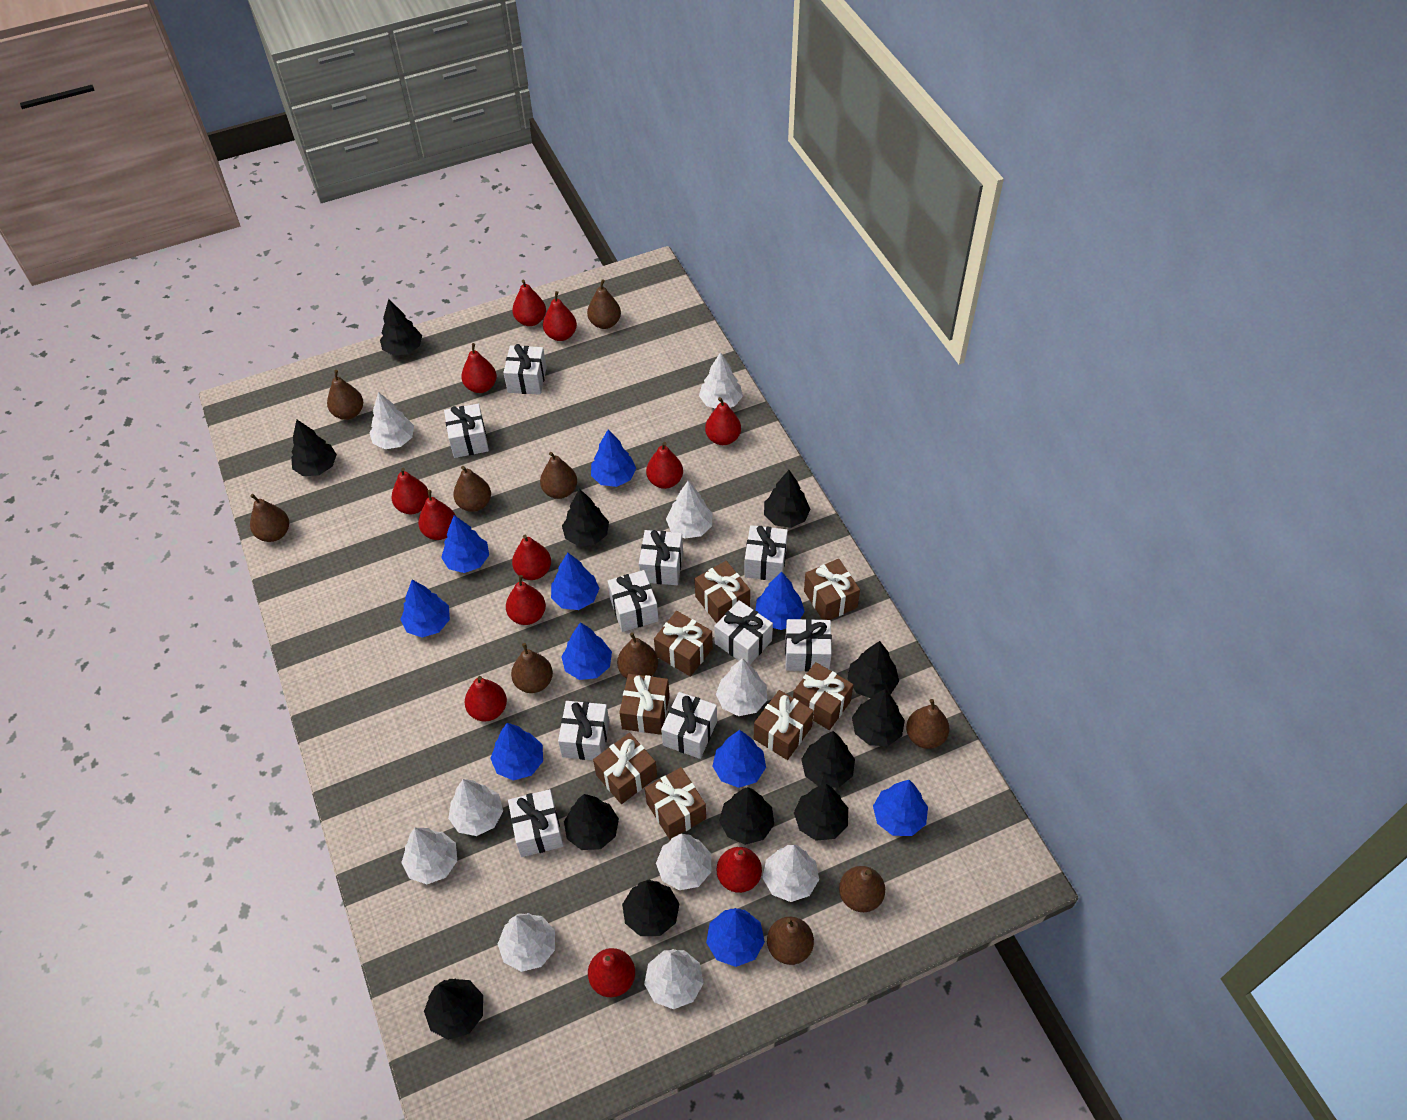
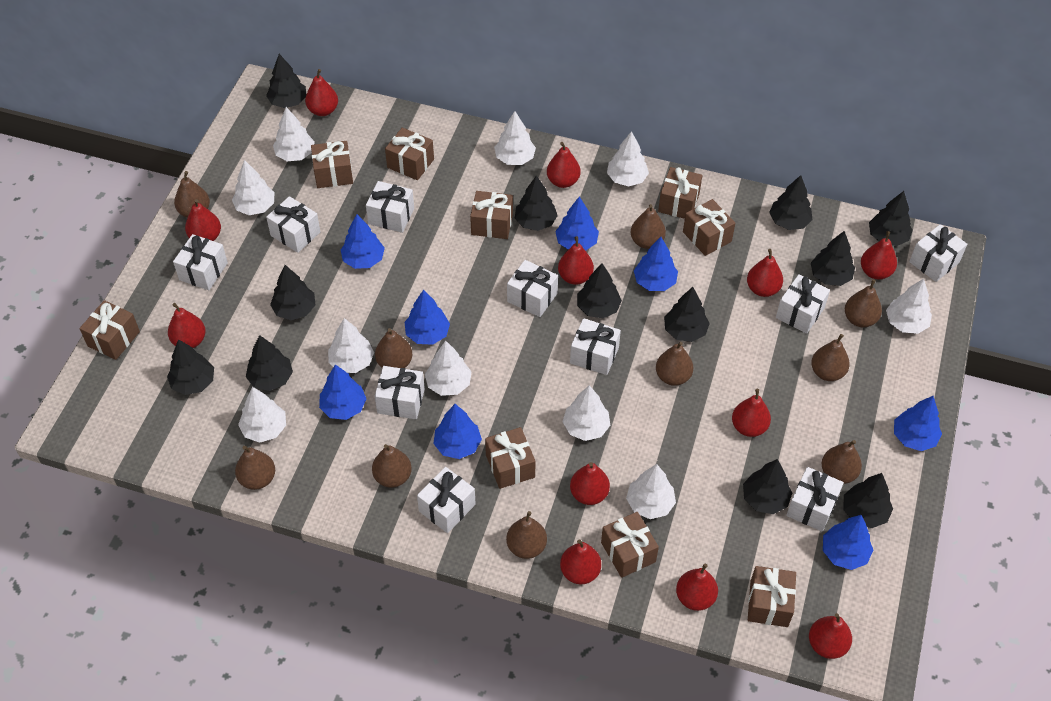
blue tree: 10 -> 8
brown gift: 8 -> 9

